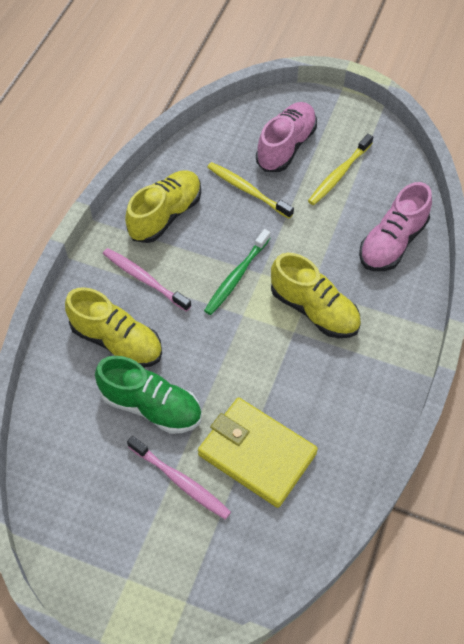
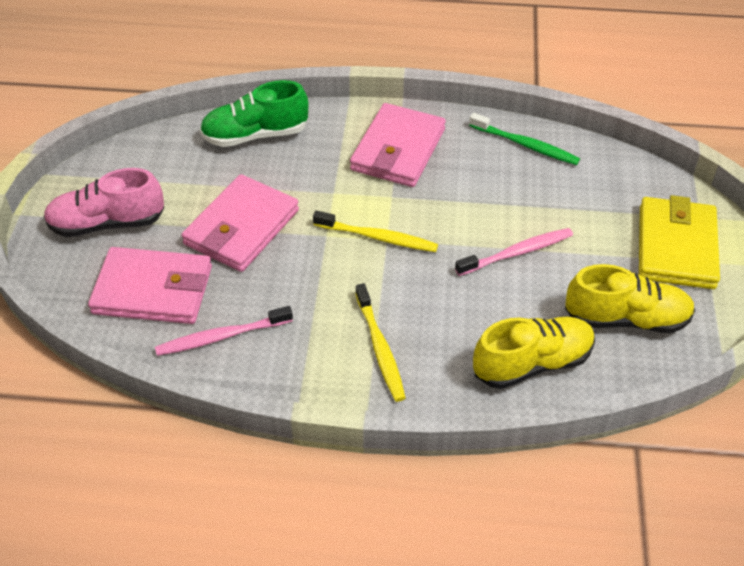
pink shoe: 2 -> 1
pink wallet: 0 -> 3
yellow shoe: 3 -> 2

